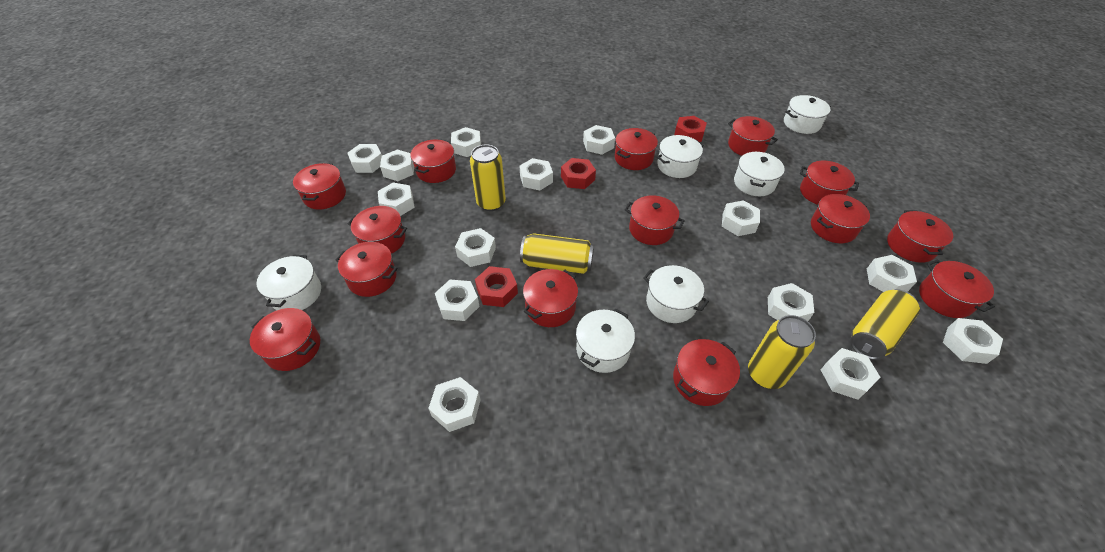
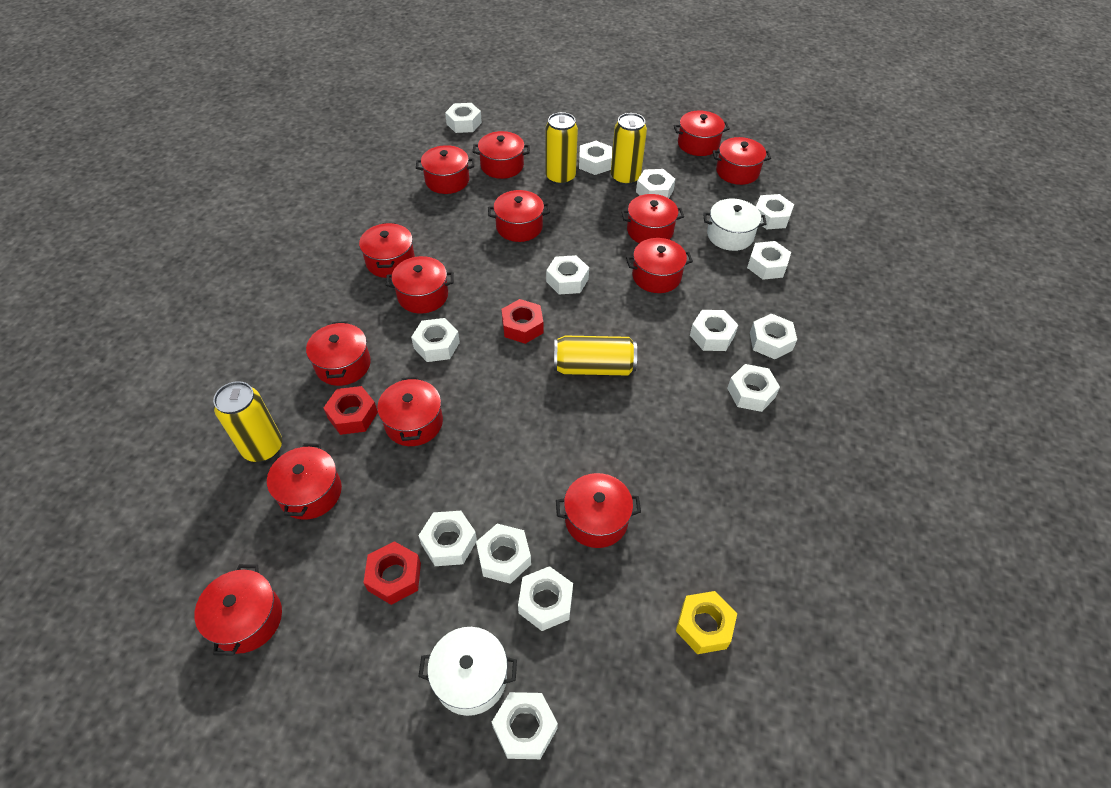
white pot: 6 -> 2
yellow nut: 0 -> 1

